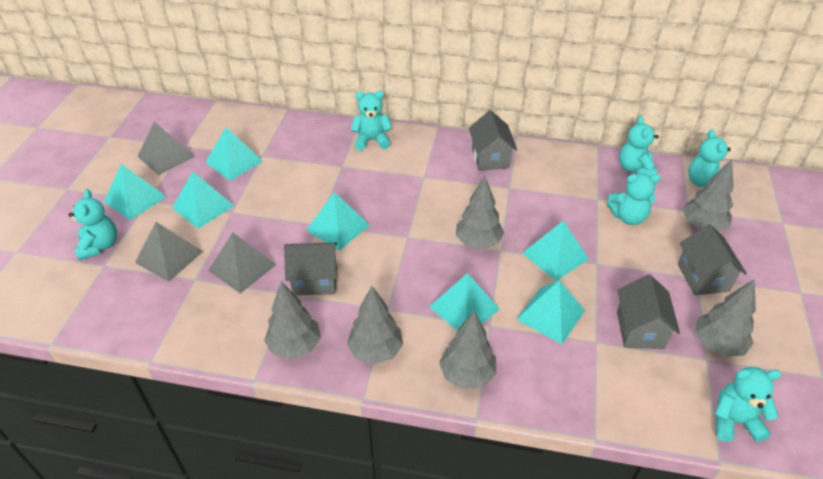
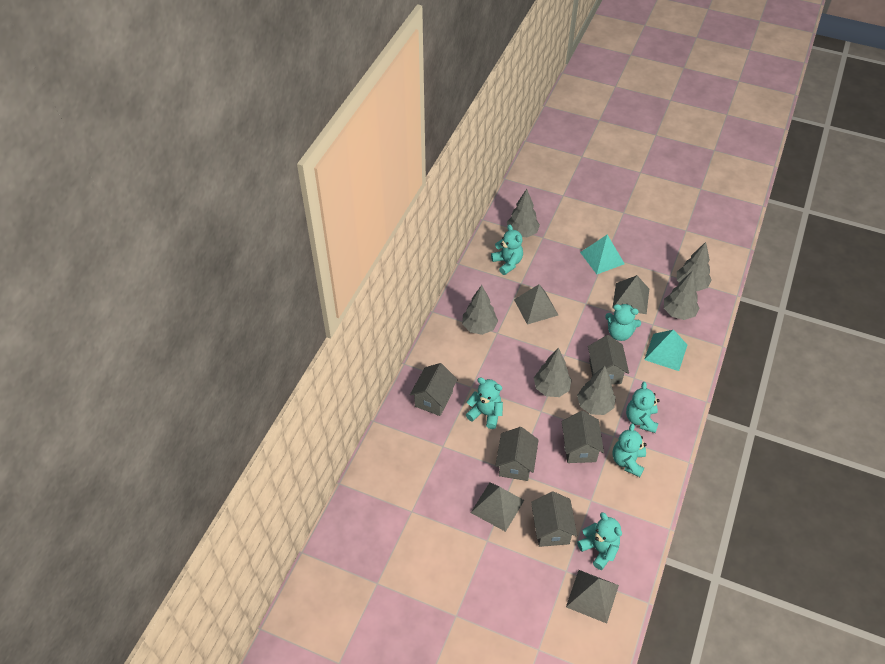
grey house: 4 -> 5
grey pyramid: 3 -> 4
turquoise pyramid: 7 -> 2

